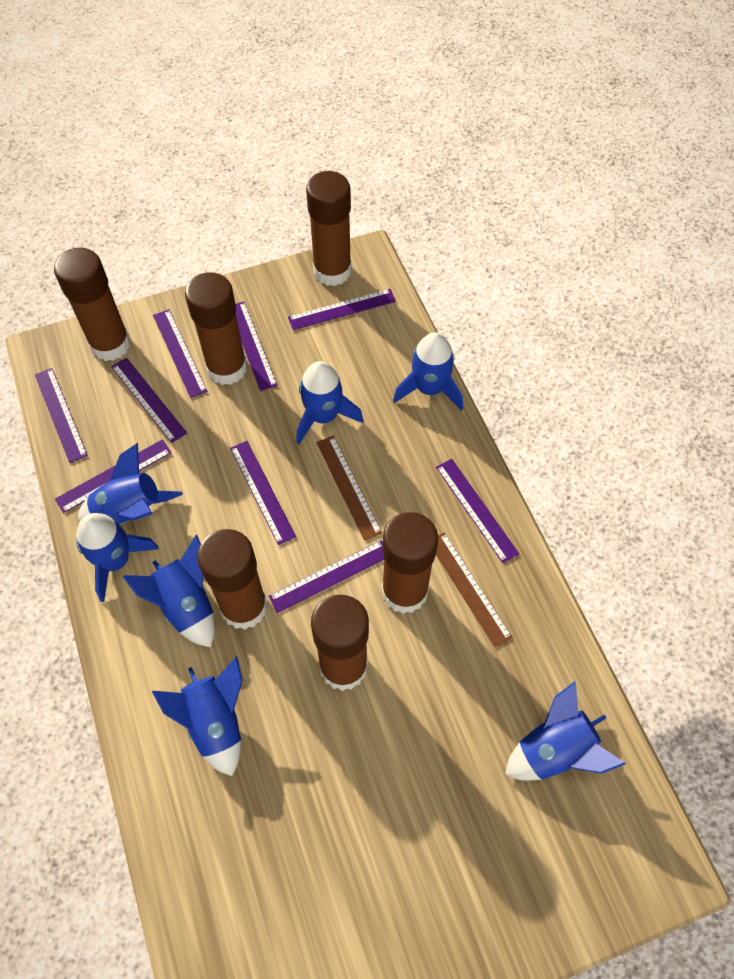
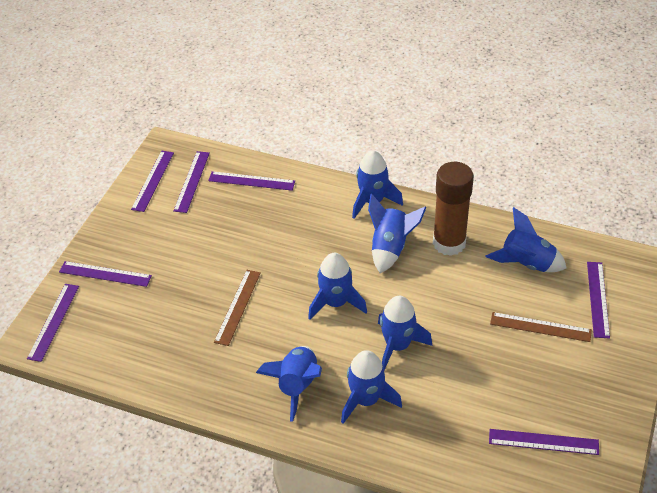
brown glue stick: 6 -> 1
purple ruler: 9 -> 7

